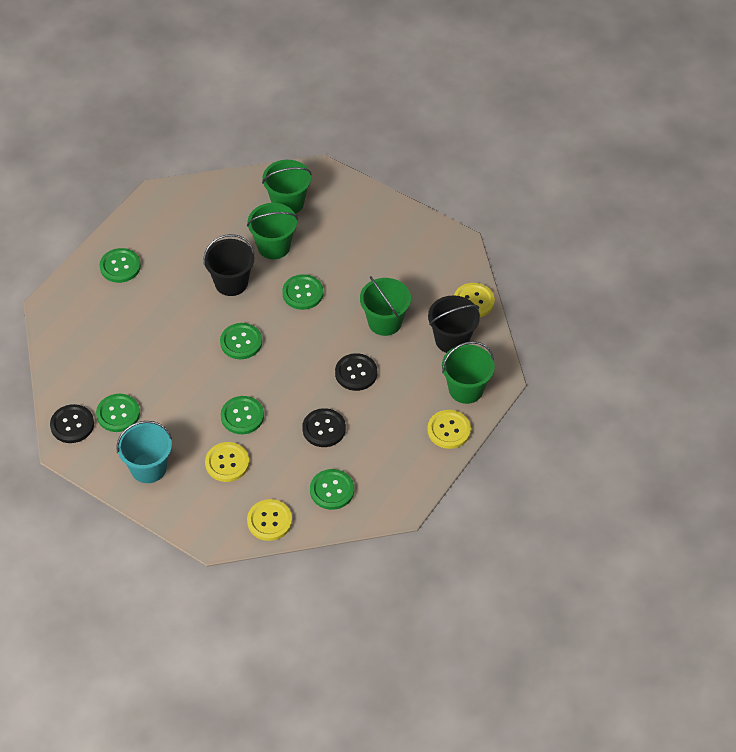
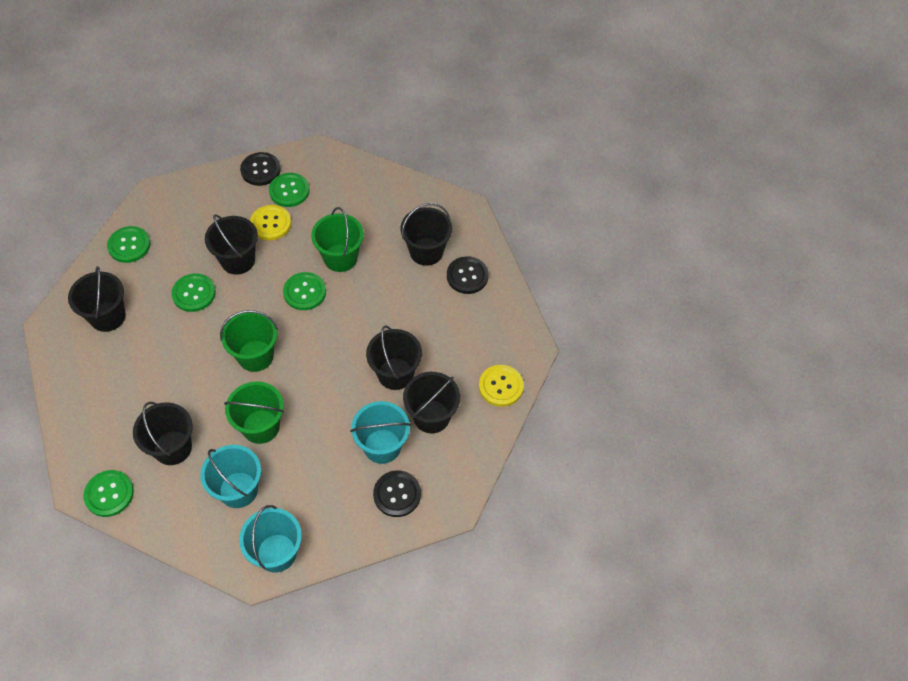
black bucket: 2 -> 6
green bucket: 4 -> 3
green button: 6 -> 5
turquoise bucket: 1 -> 3
yellow button: 4 -> 2

